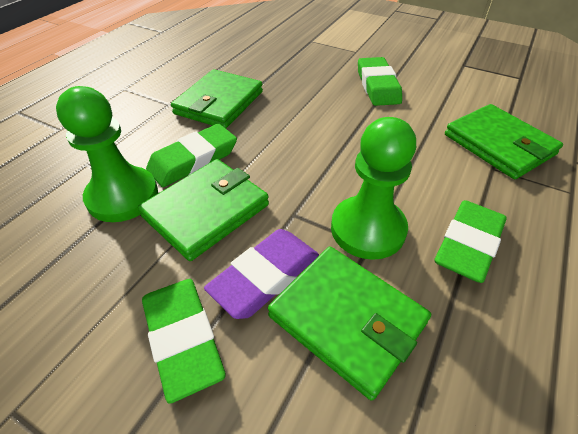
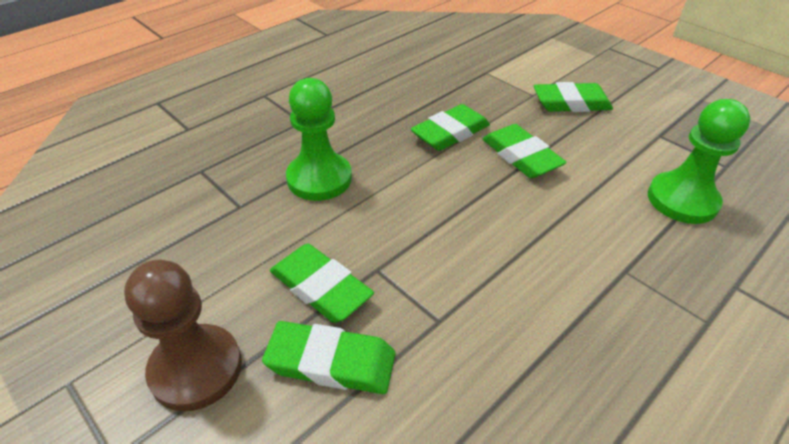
brown pawn: 0 -> 1
green eraser: 4 -> 5
green wallet: 4 -> 0
purple eraser: 1 -> 0

